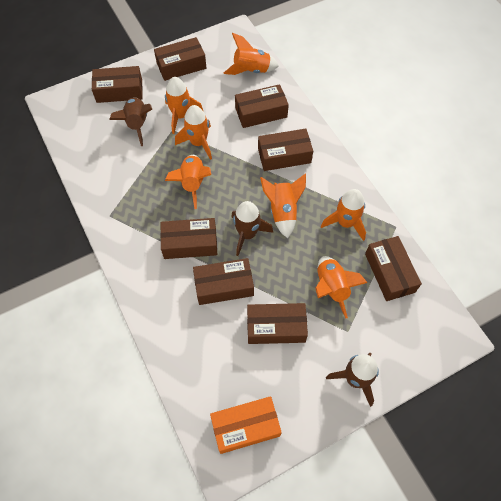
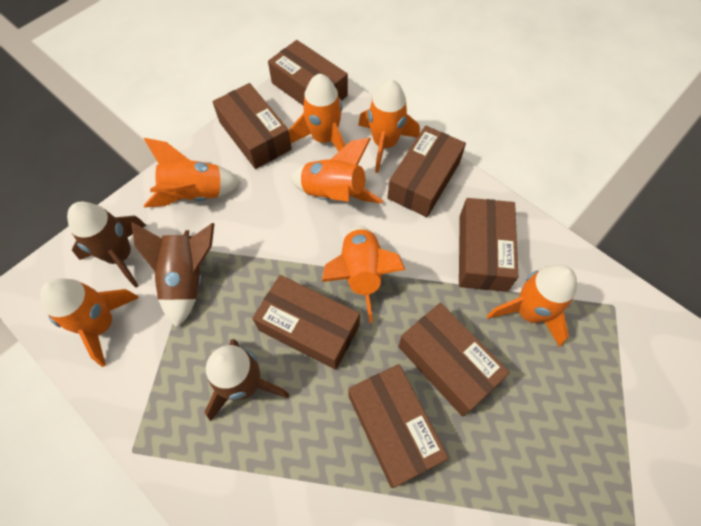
brown box: 8 -> 7
orange box: 1 -> 0

